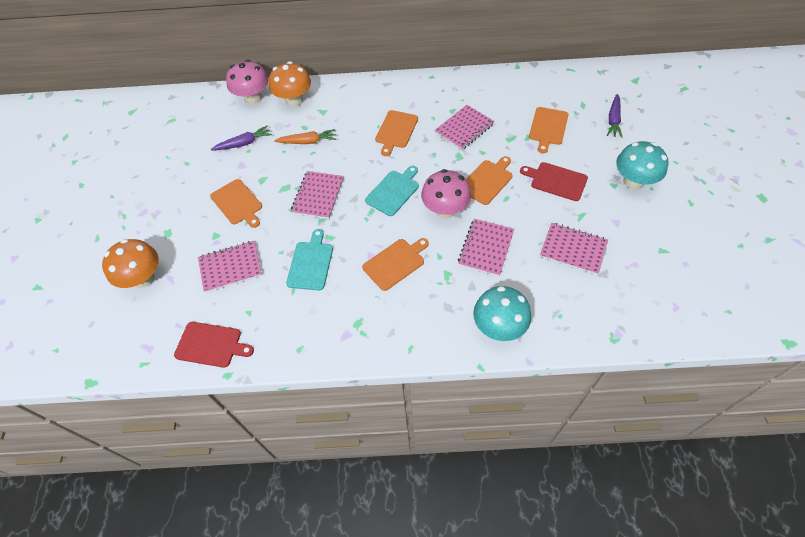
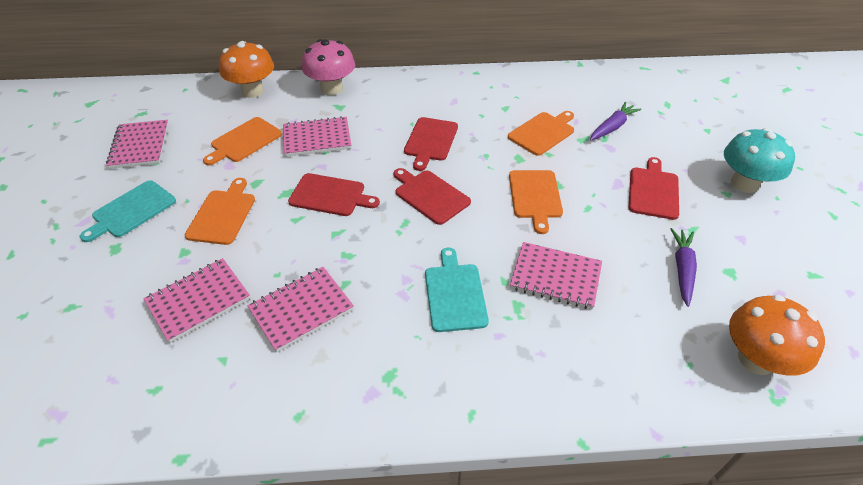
orange carrot: 1 -> 0
orange cutting board: 5 -> 4
pink mushroom: 2 -> 1
red cutting board: 2 -> 4
turquoise mushroom: 2 -> 1

